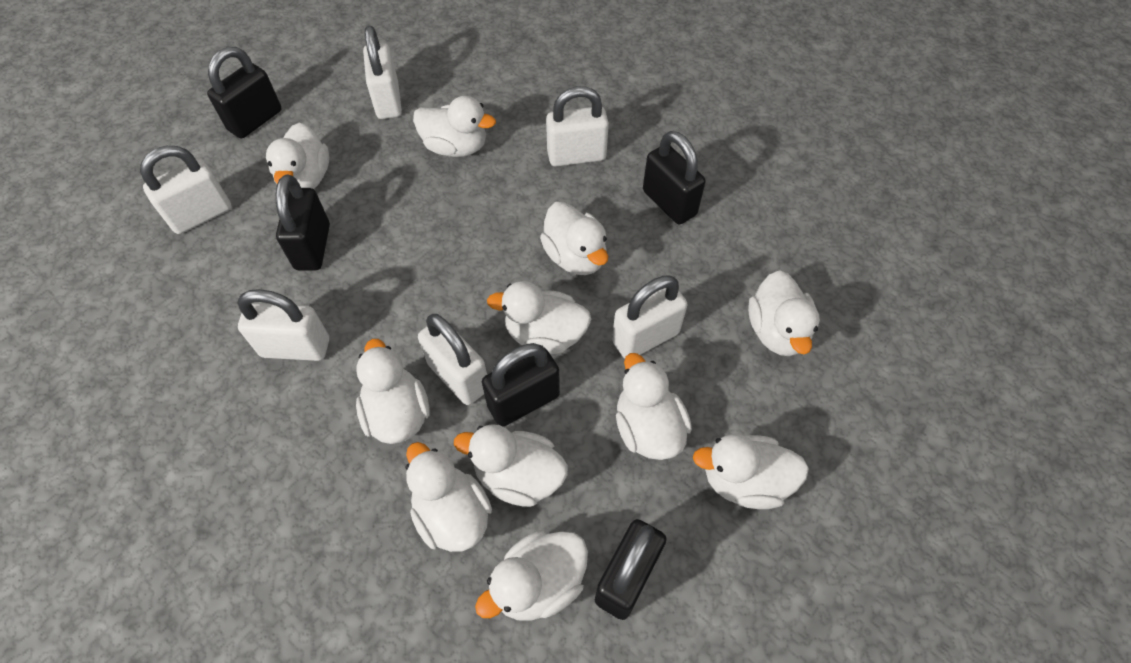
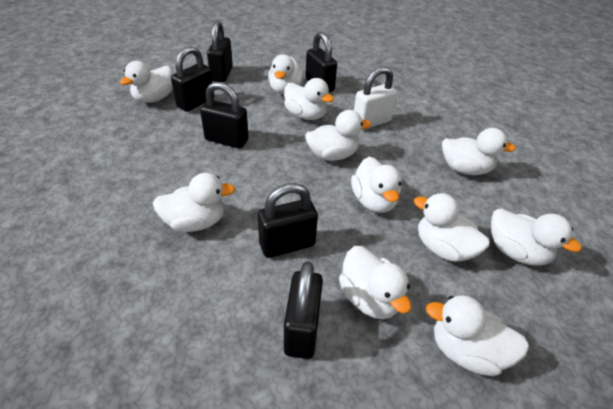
black padlock: 5 -> 6
white padlock: 6 -> 1

